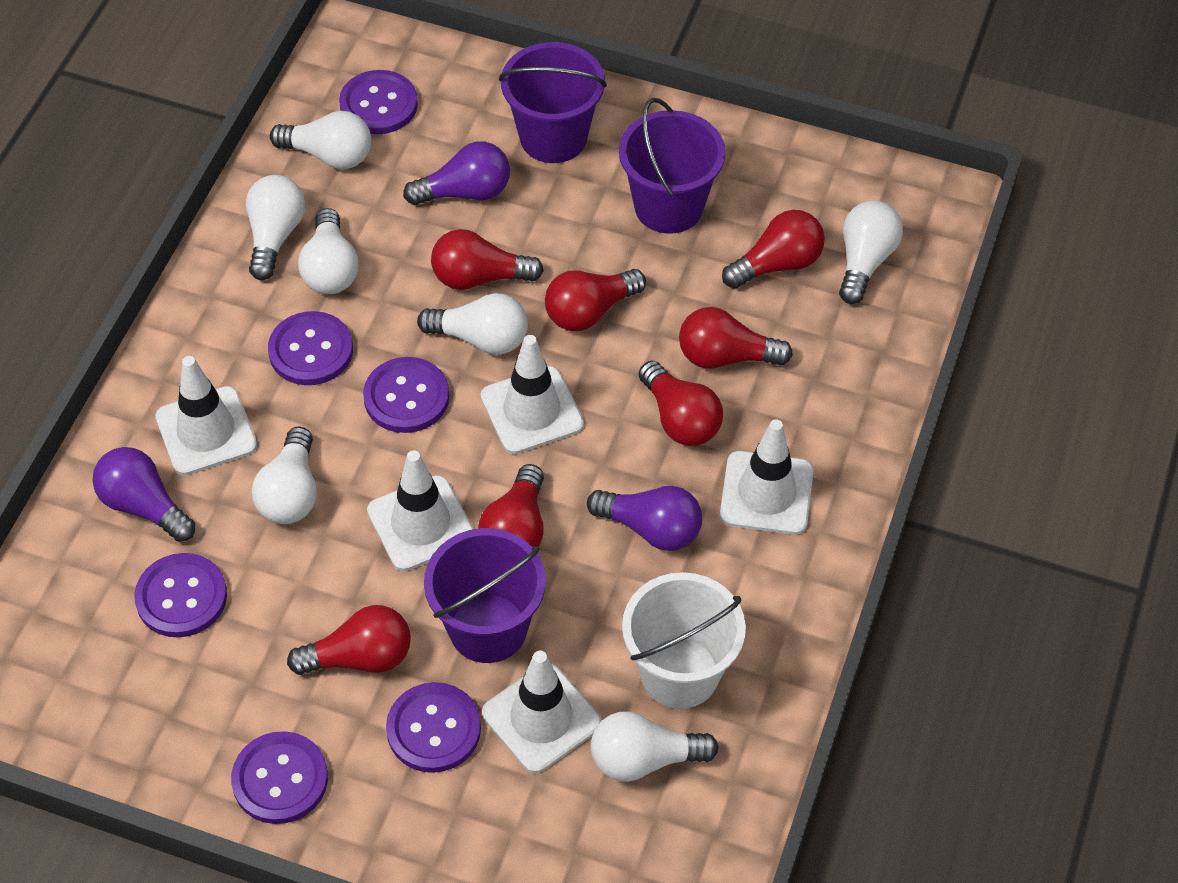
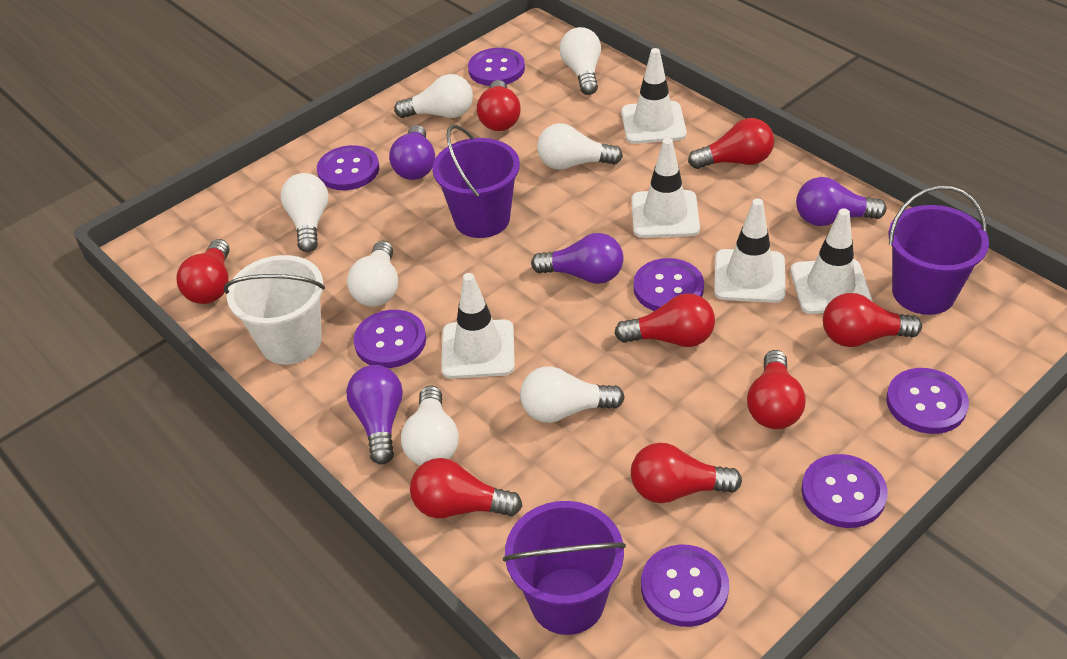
purple button: 6 -> 7
purple light bulb: 3 -> 4
red light bulb: 7 -> 8

